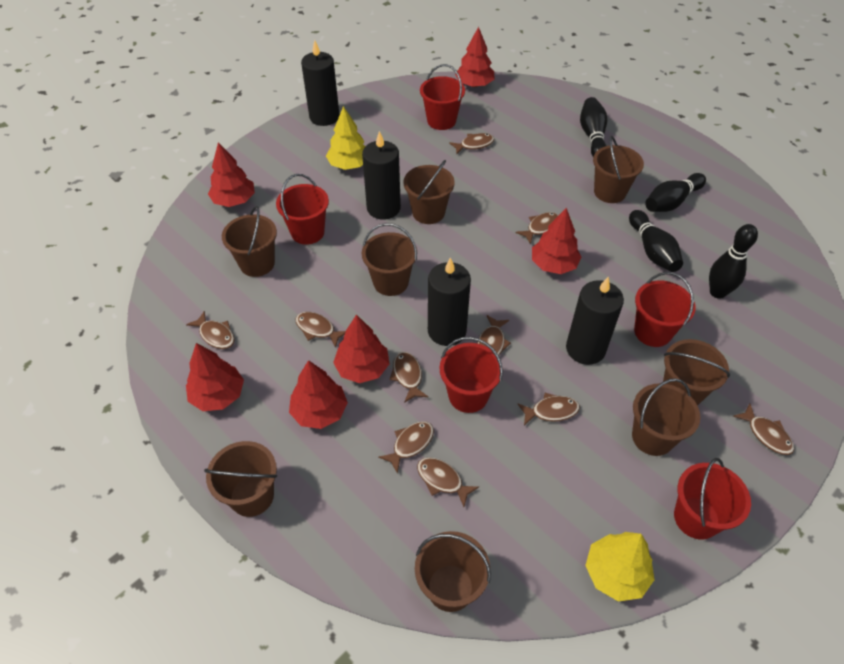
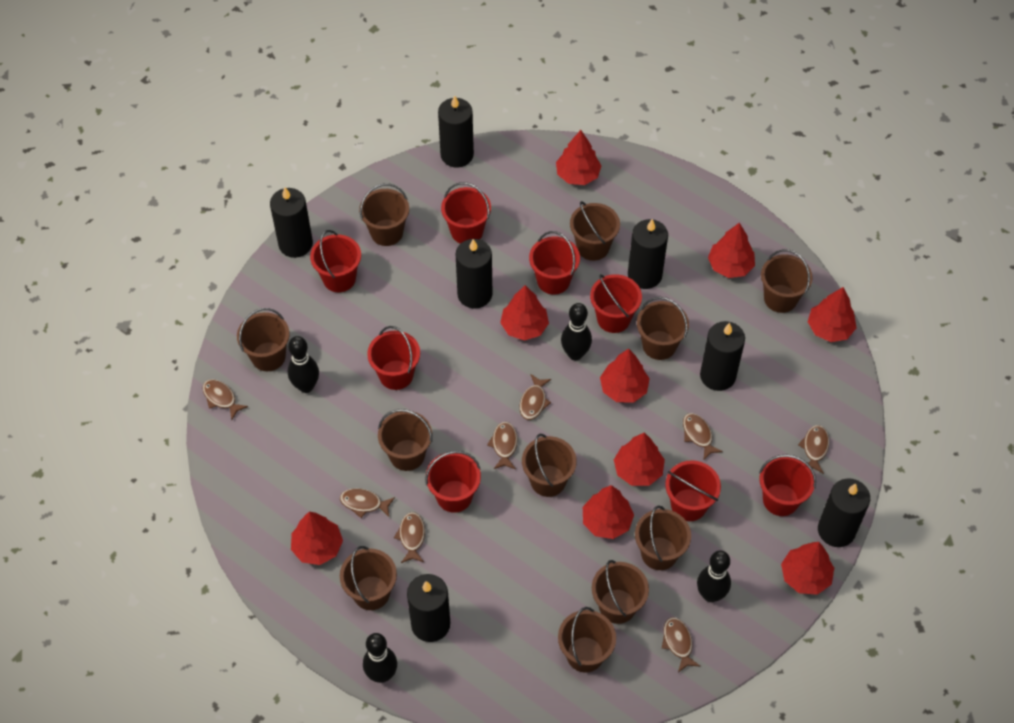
black candle: 4 -> 7
brown bucket: 8 -> 11
brown fish: 10 -> 8
red bucket: 5 -> 8
red tree: 6 -> 9
yellow tree: 2 -> 0

